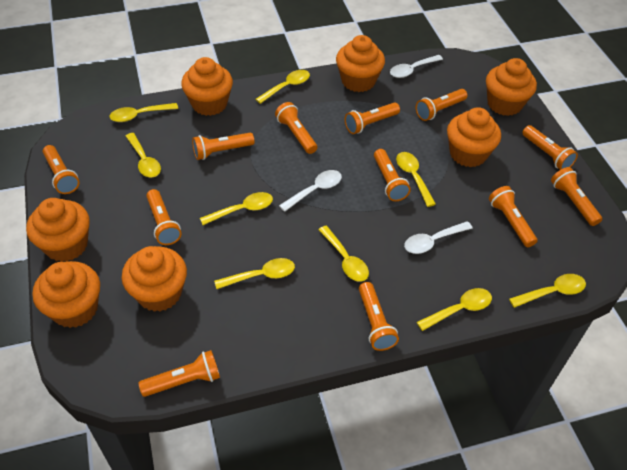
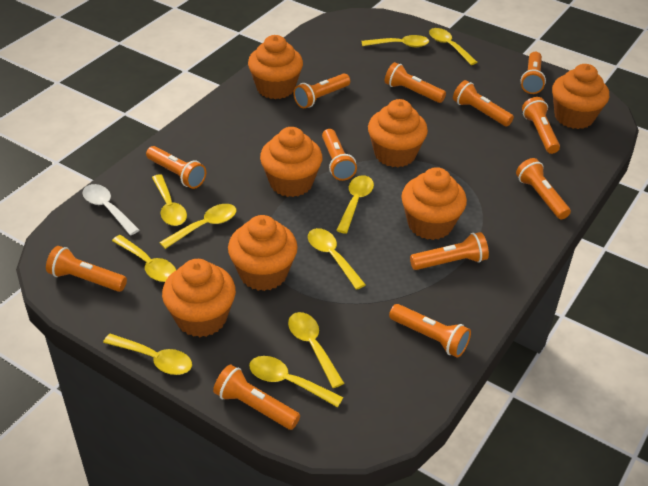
white spoon: 3 -> 1
yellow spoon: 9 -> 10

